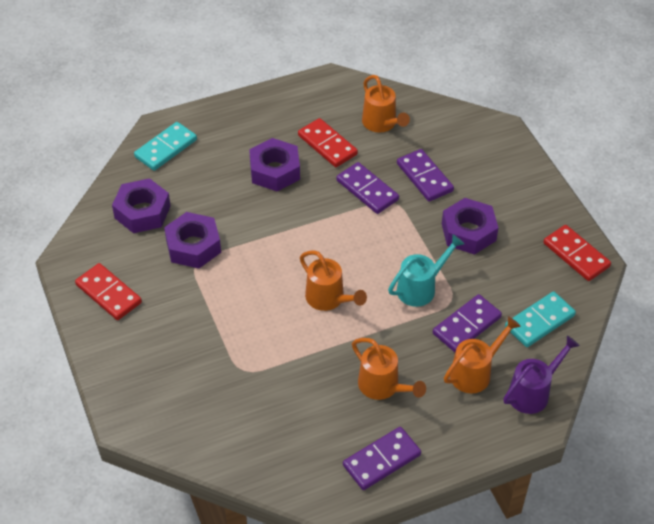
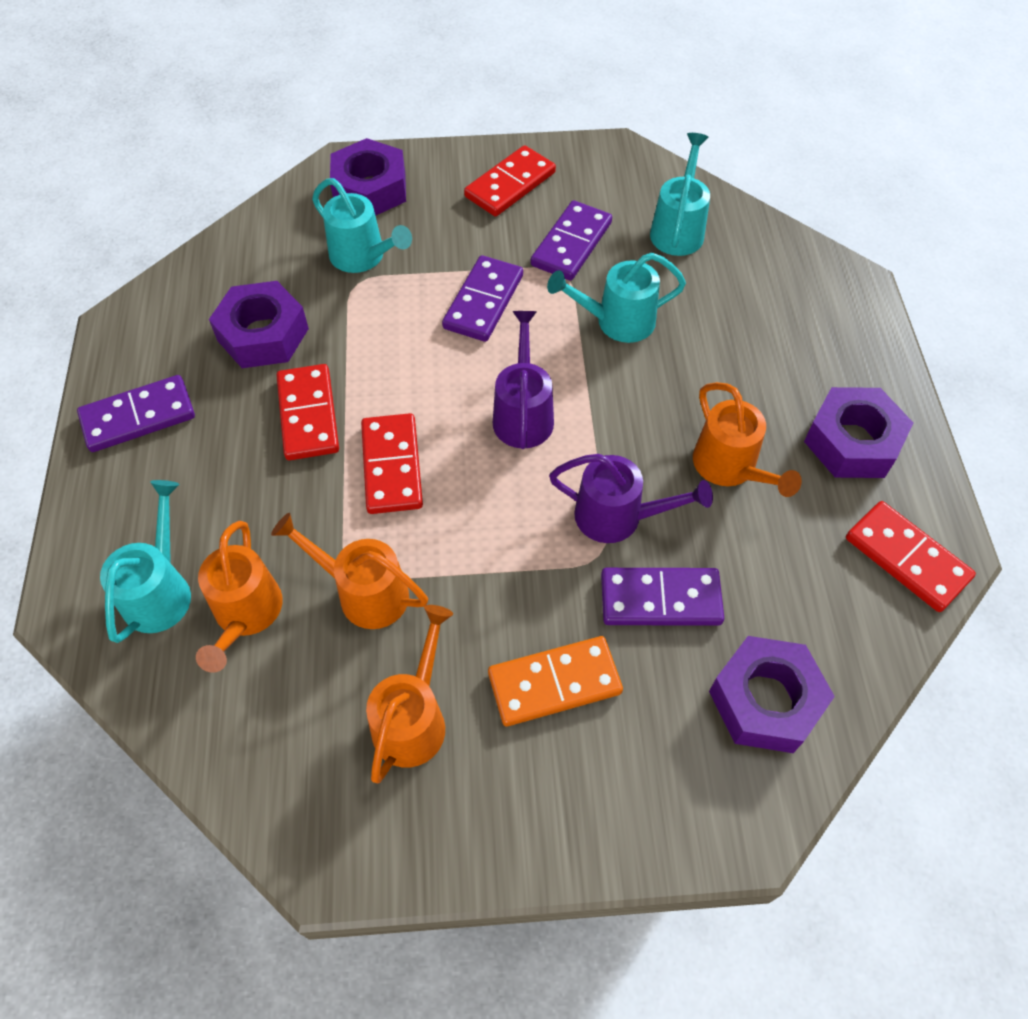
orange domino: 0 -> 1
purple watering can: 1 -> 2
red domino: 3 -> 4
turquoise domino: 2 -> 0
turquoise watering can: 1 -> 4

